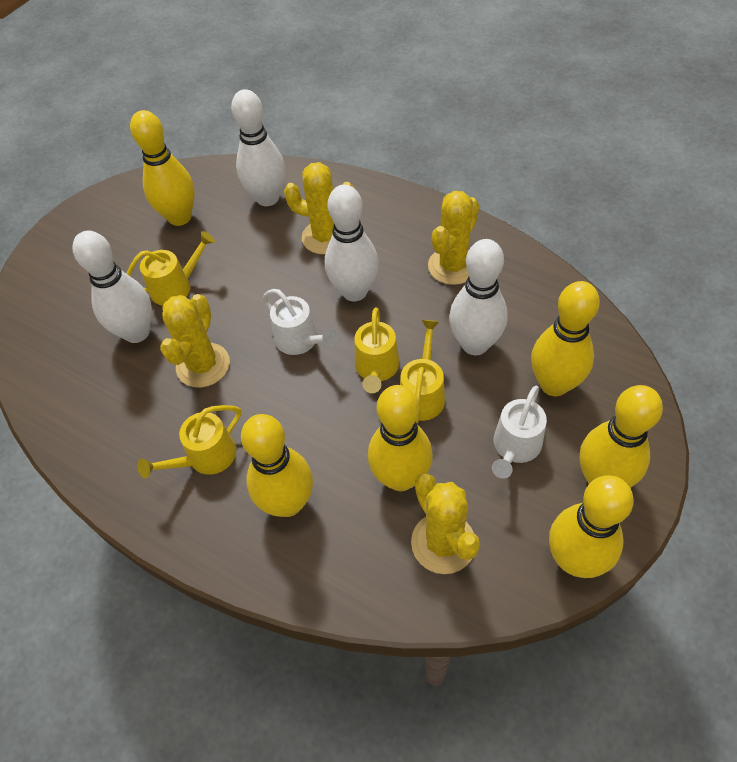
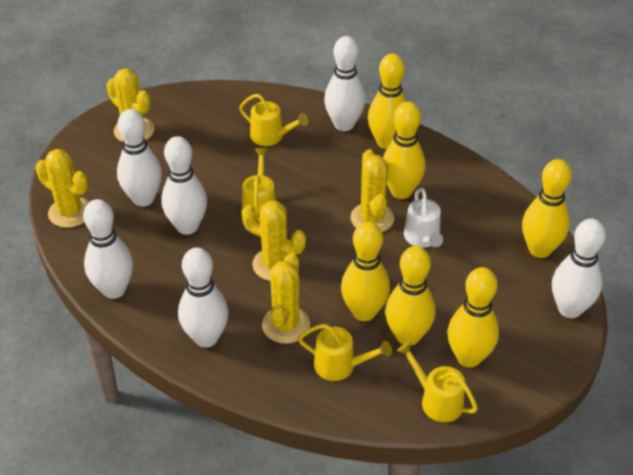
white bowling pin: 4 -> 6
white watering can: 2 -> 1
yellow cactus: 4 -> 5

